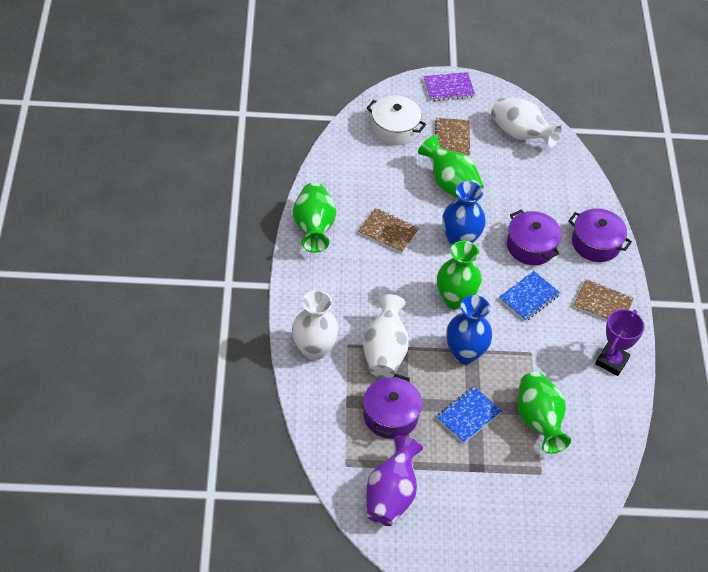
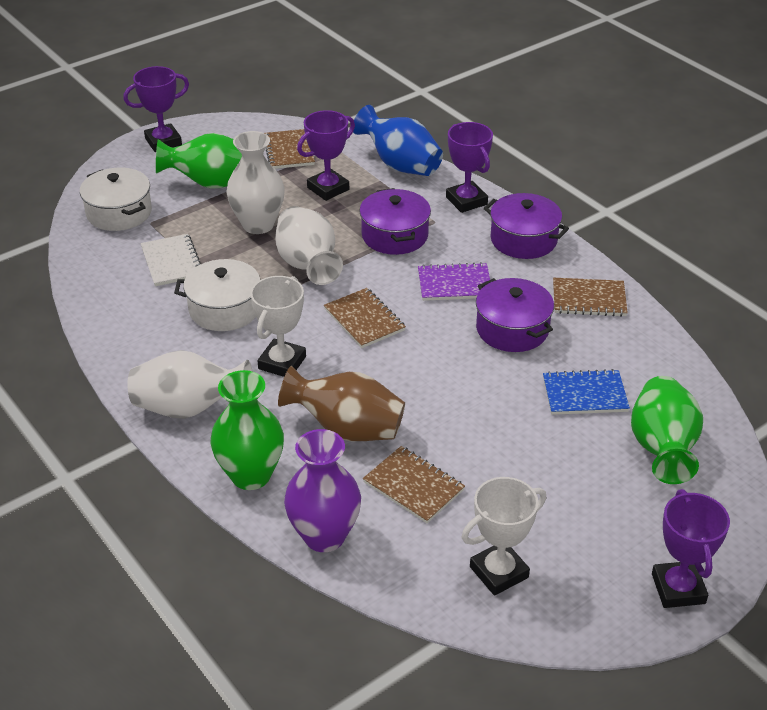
blue notebook: 2 -> 1
blue vase: 2 -> 1
brown notebook: 3 -> 4
brown vase: 0 -> 1
green vase: 4 -> 3
purple trophy: 1 -> 4
white notebook: 0 -> 1
white pot: 1 -> 2
white trophy: 0 -> 2

